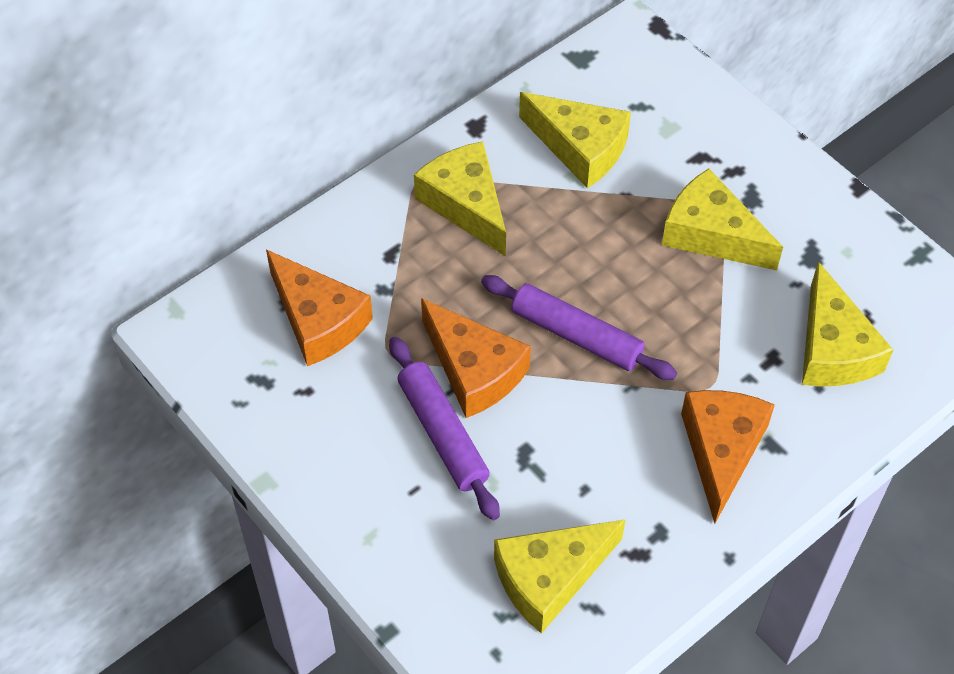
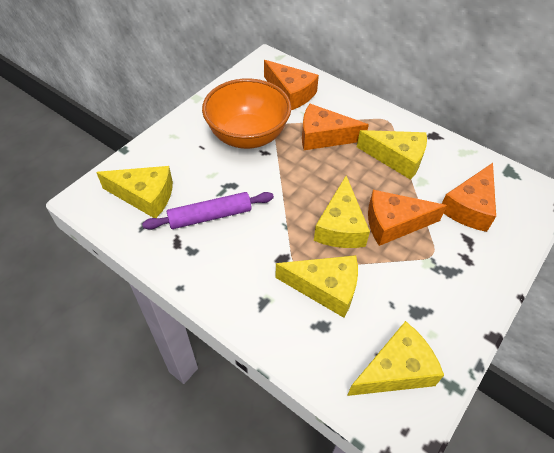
orange bowl: 0 -> 1
orange cheese: 3 -> 4
purple rolling pin: 2 -> 1

